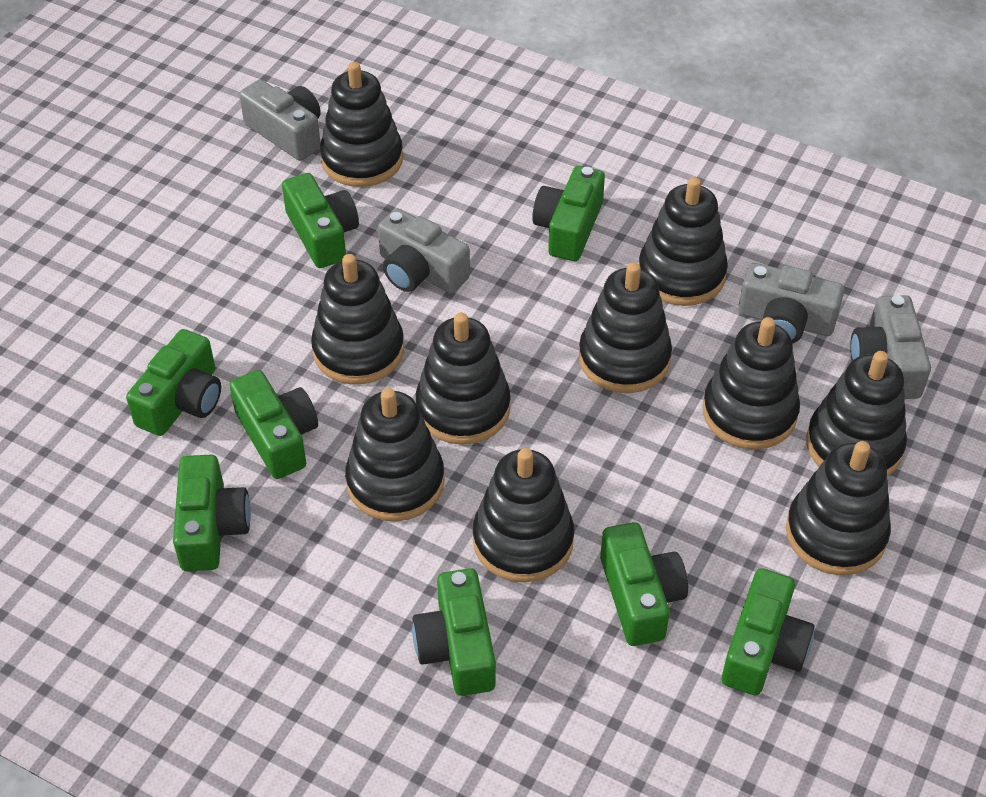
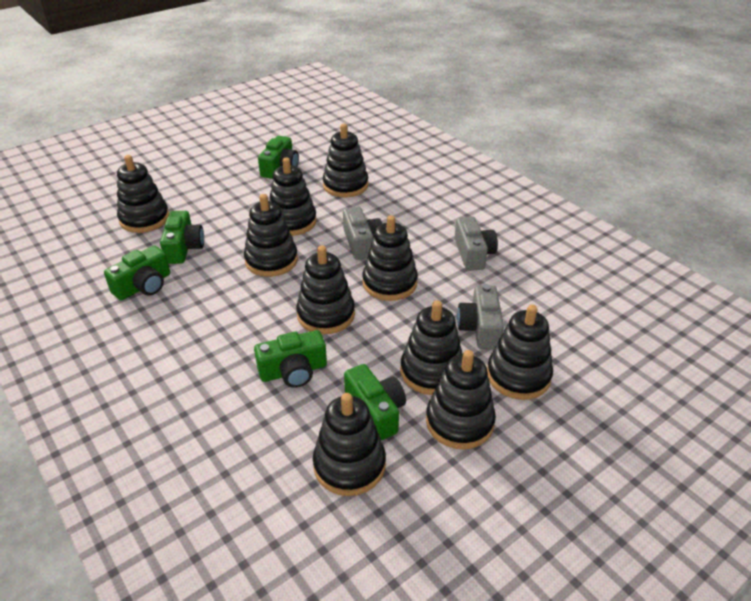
green camera: 8 -> 5
grey camera: 4 -> 3

